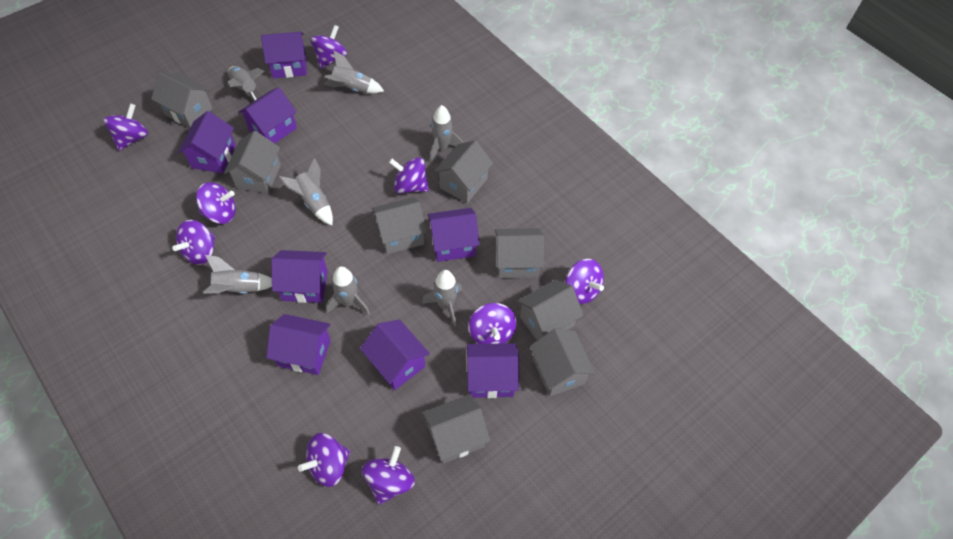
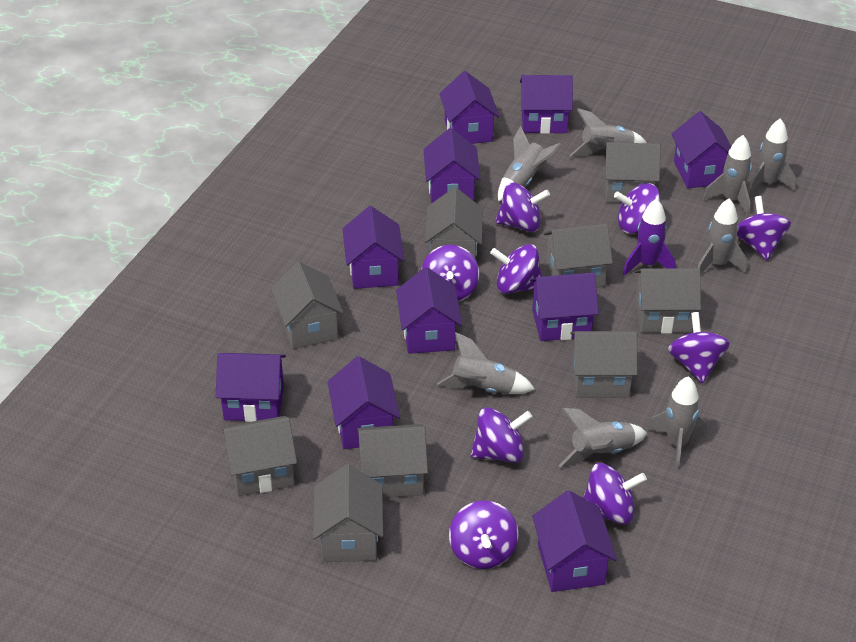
grey house: 8 -> 9
grey rocket: 7 -> 8
purple house: 8 -> 10
purple rocket: 0 -> 1

